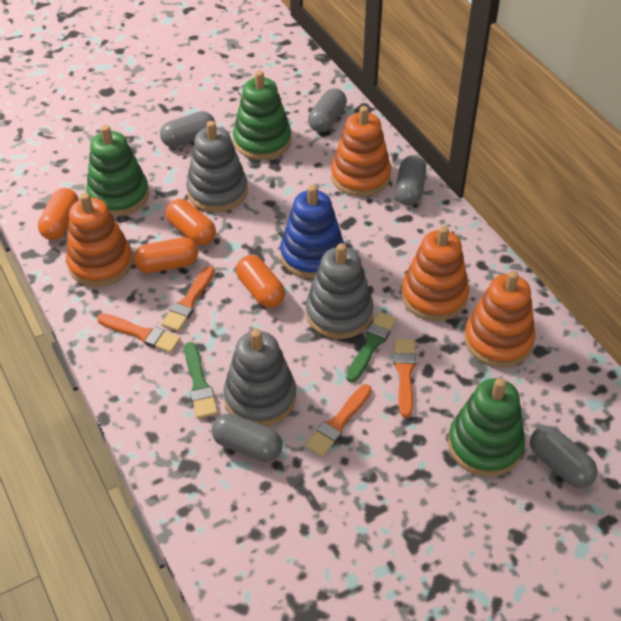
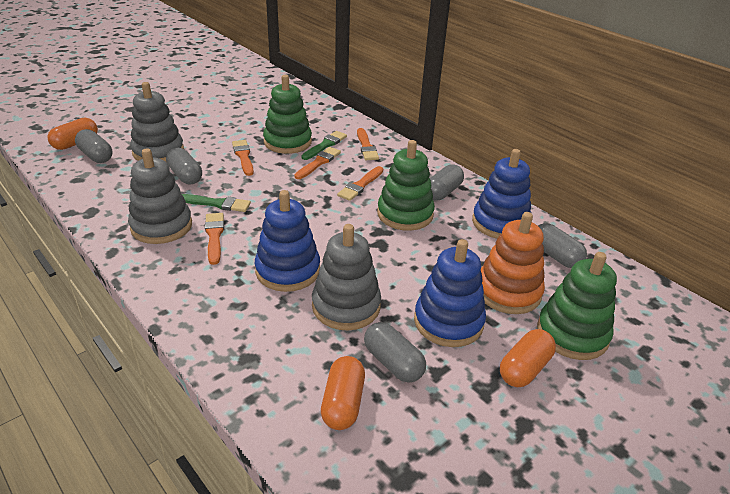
blue stacking toy: 1 -> 3
orange brush: 4 -> 5
orange capsule: 4 -> 3
orange stacking toy: 4 -> 1

